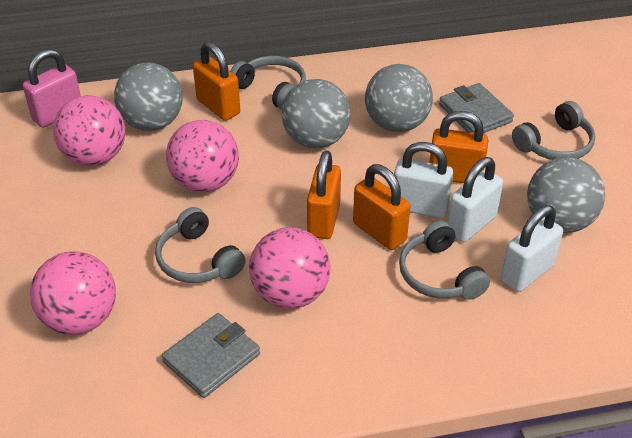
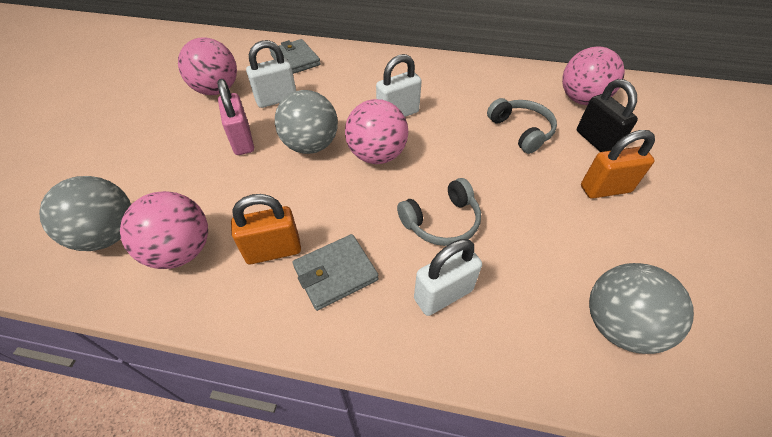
black padlock: 0 -> 1
grey ball: 4 -> 3
grey headphones: 4 -> 2
orange padlock: 4 -> 2

